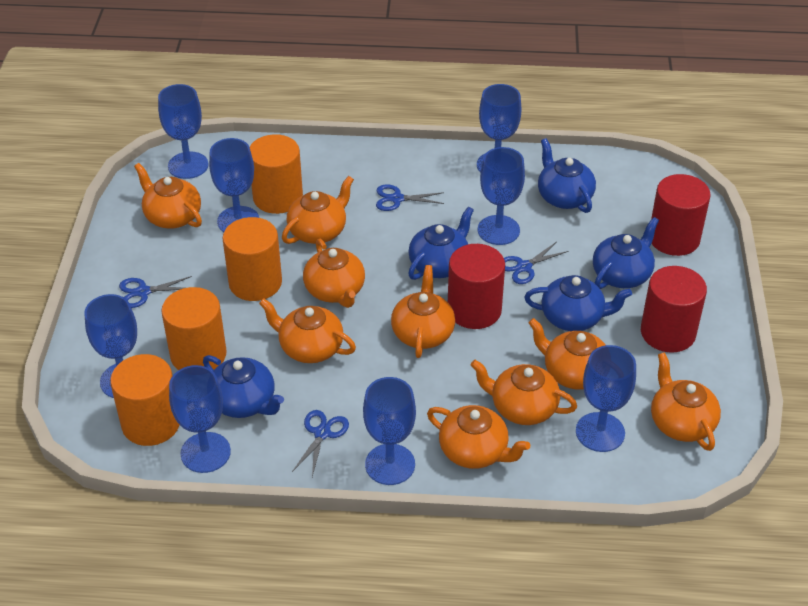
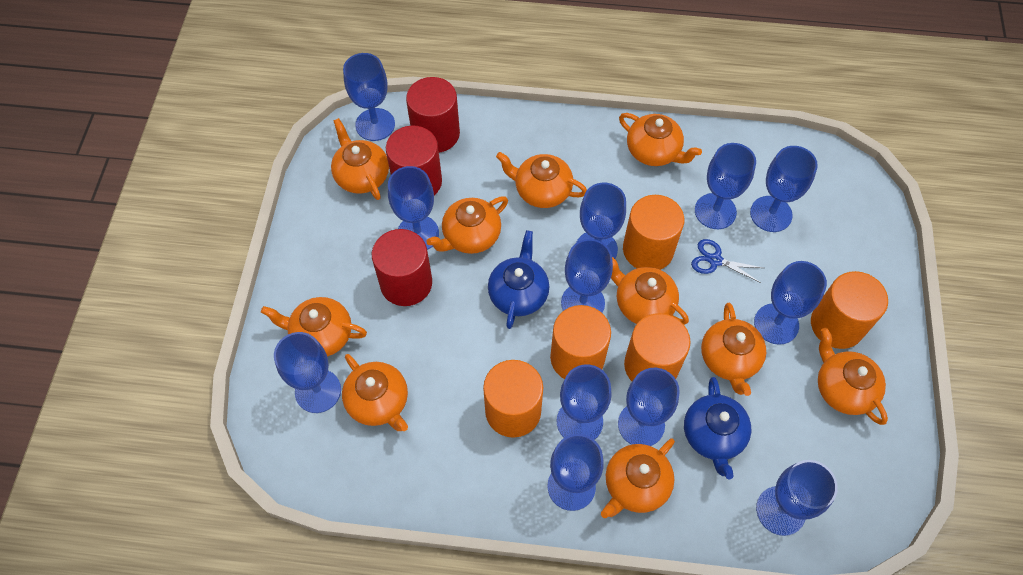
blue goblet: 8 -> 12
blue scissors: 4 -> 1
blue teapot: 5 -> 2
orange cylinder: 4 -> 5
orange teapot: 9 -> 10

